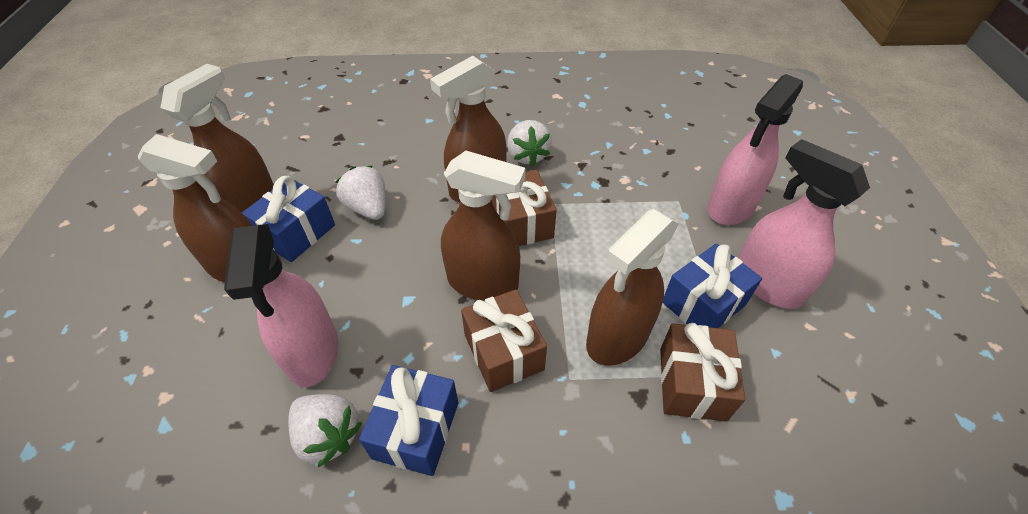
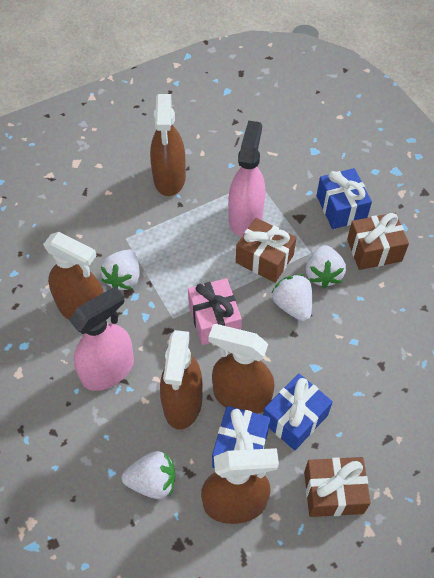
pink gift: 0 -> 1
pink spray bottle: 3 -> 2
white strawberry: 3 -> 4

